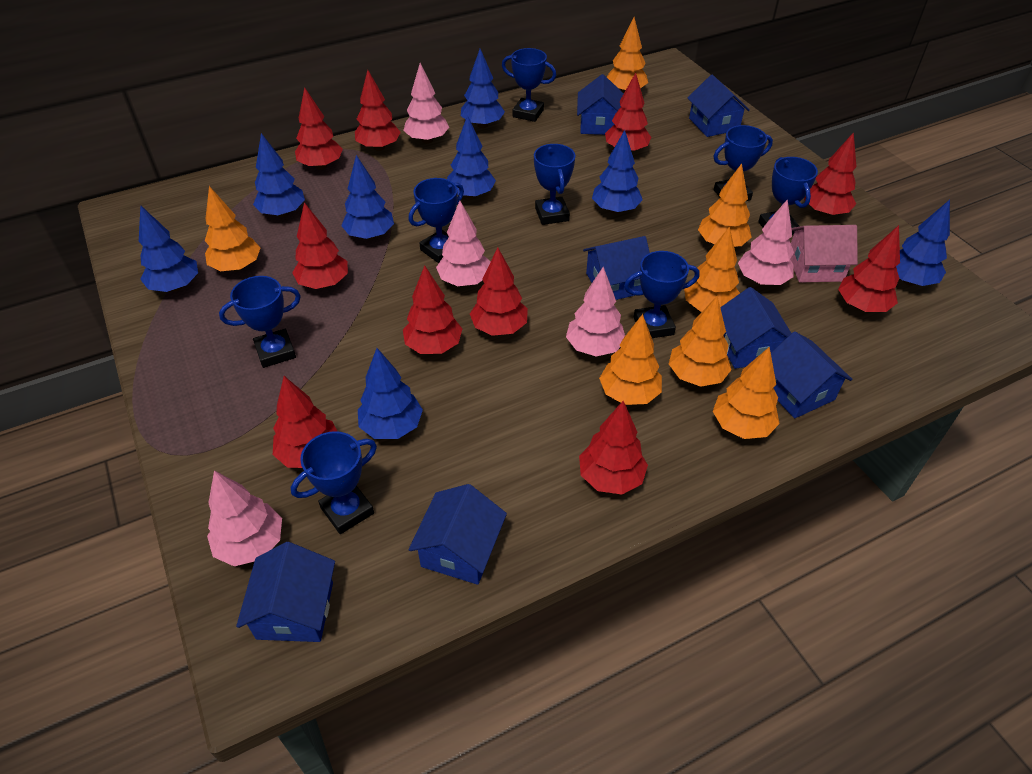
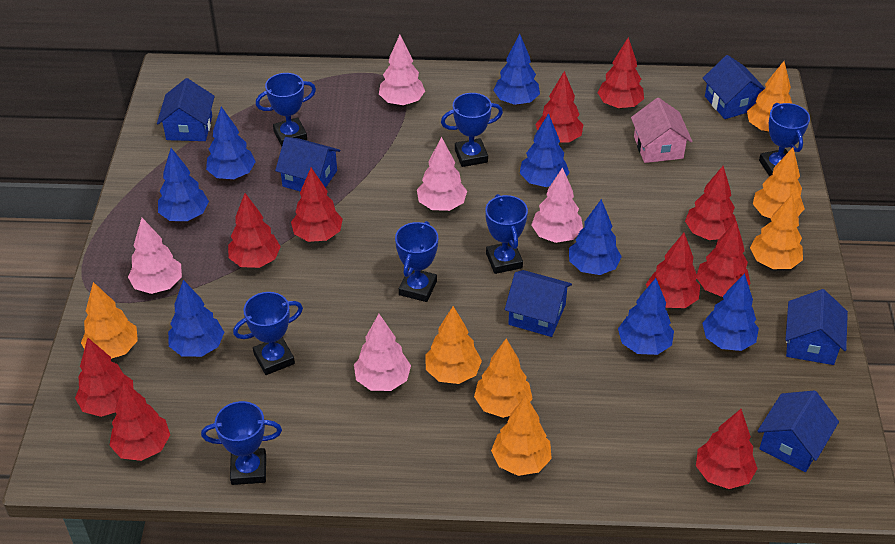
blue house: 7 -> 6
blue trophy: 8 -> 7

